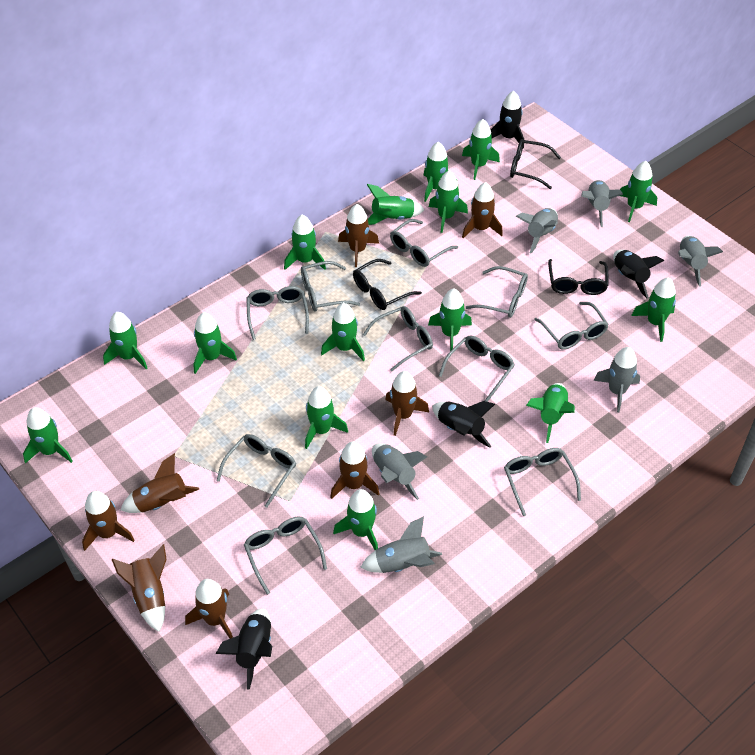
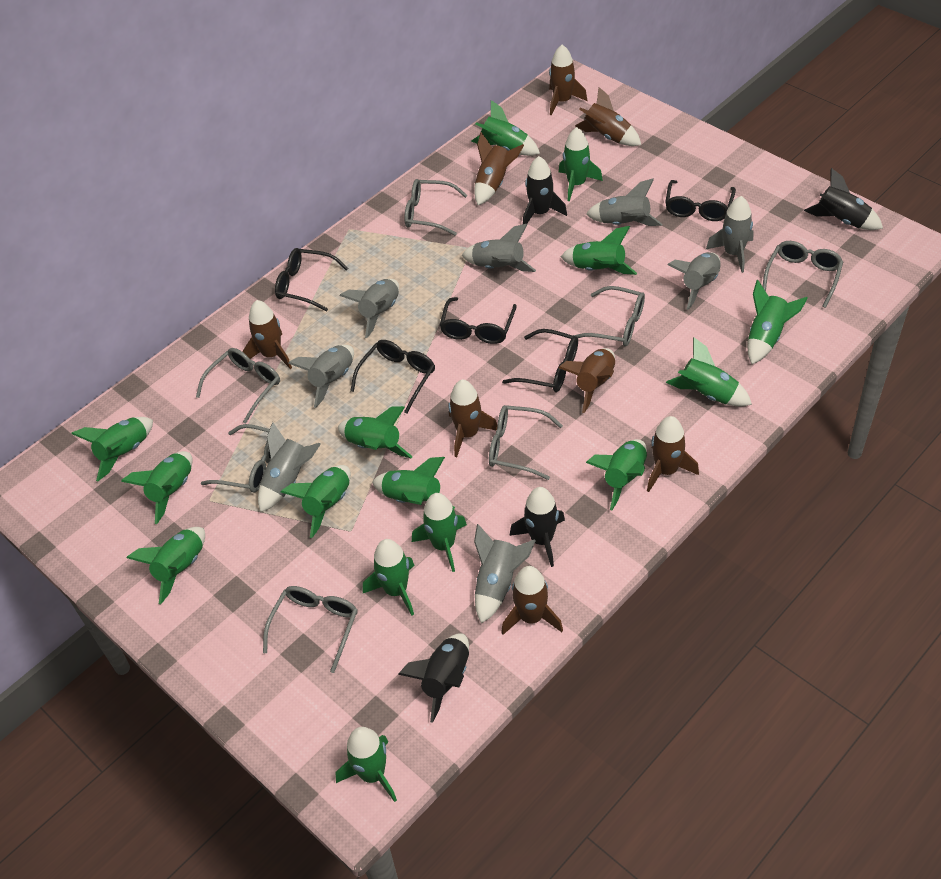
black glasses: 3 -> 5
grey glasses: 10 -> 7
grey rocket: 6 -> 8

